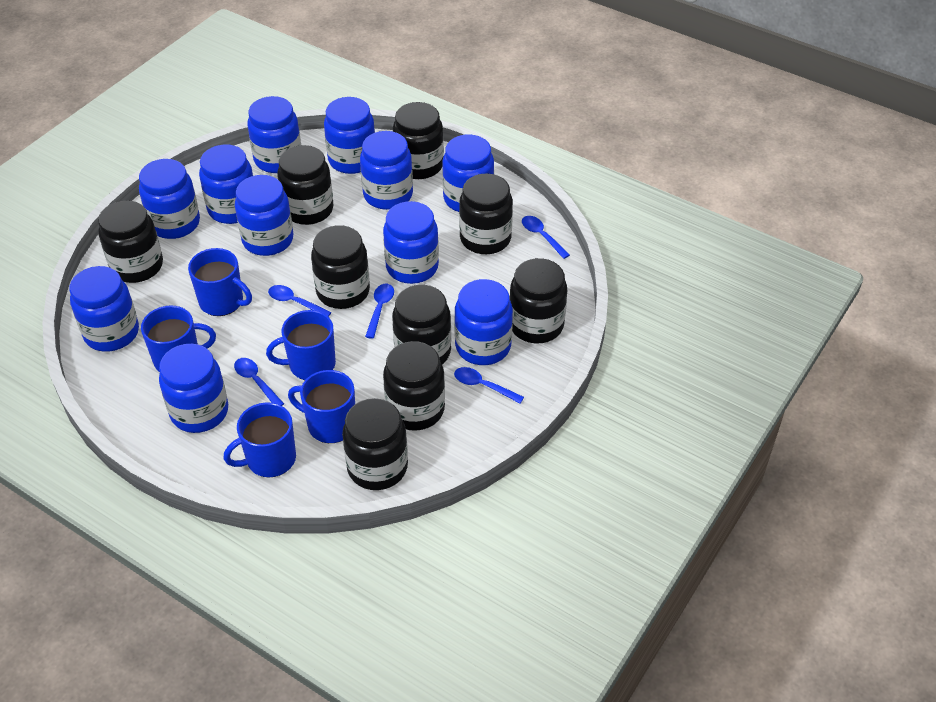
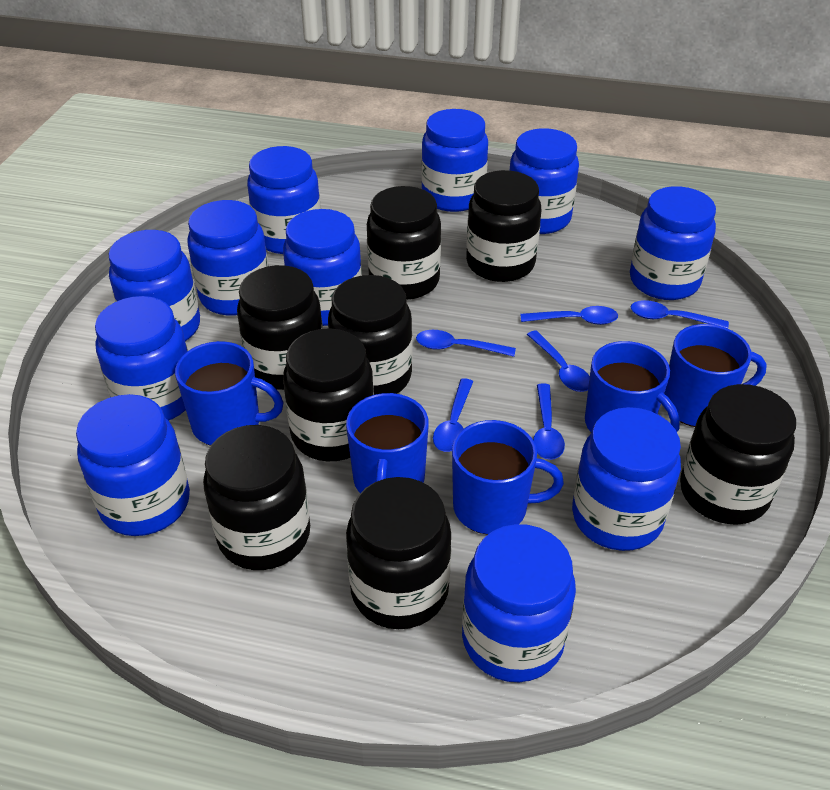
black jar: 9 -> 8
blue spoon: 5 -> 6

